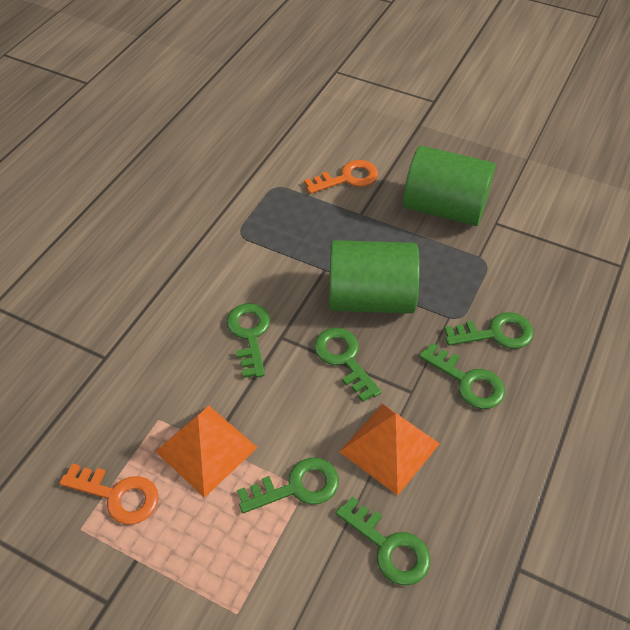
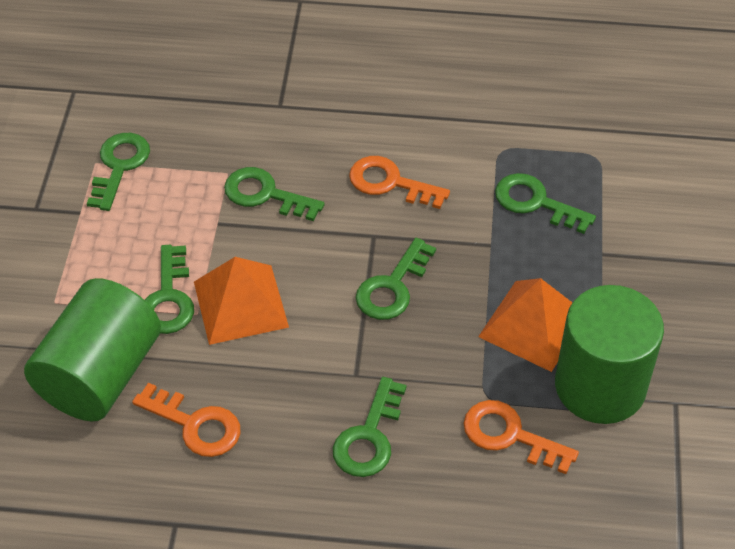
orange key: 2 -> 3

